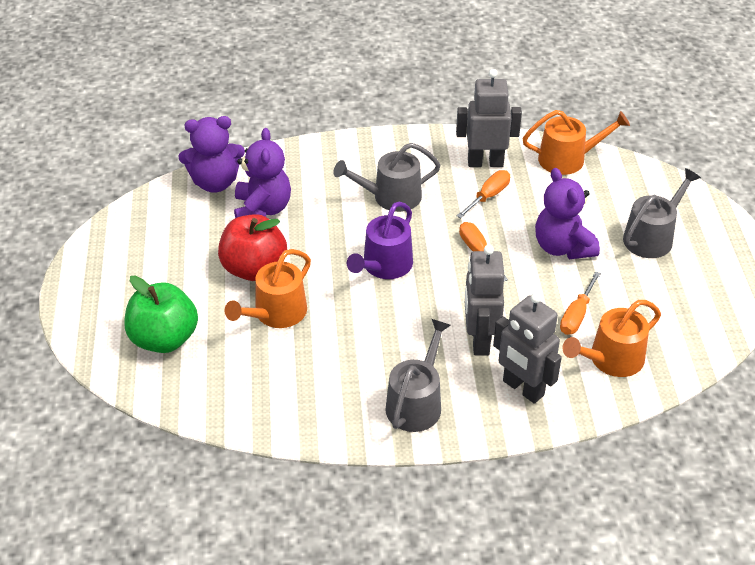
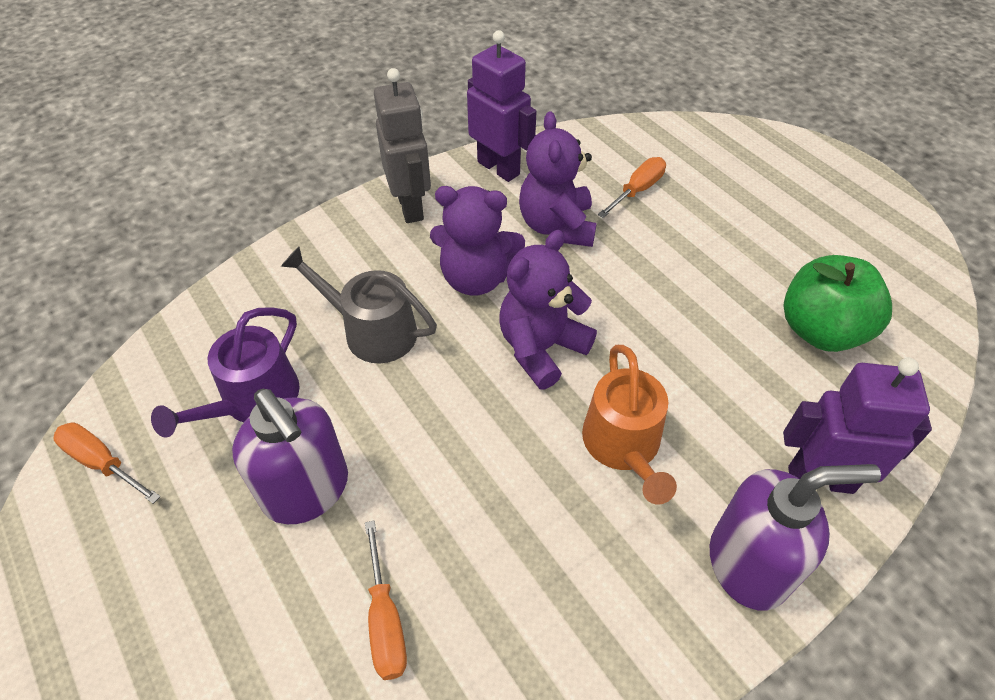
grey robot: 3 -> 1
grey watering can: 3 -> 1
orange watering can: 3 -> 1
purple robot: 0 -> 2
purple soap dispenser: 0 -> 2
red apple: 1 -> 0

